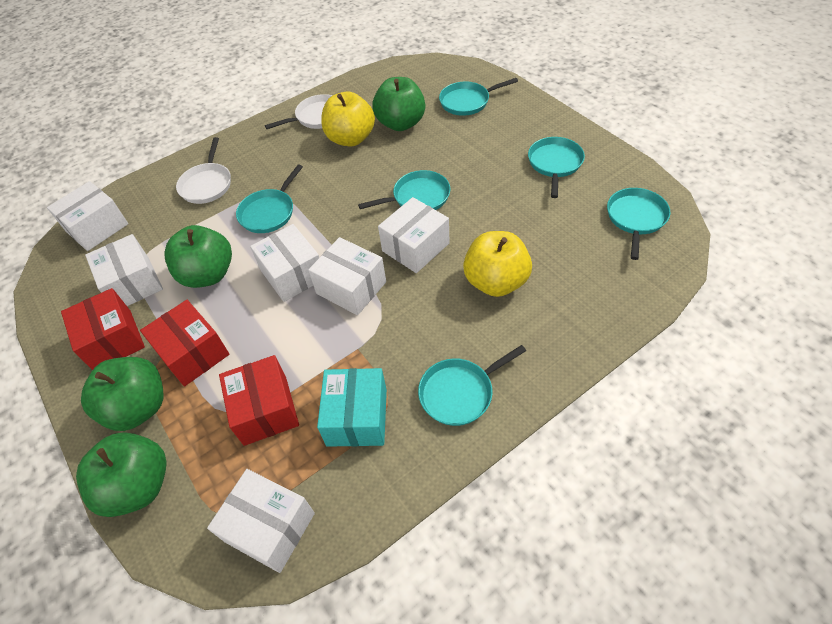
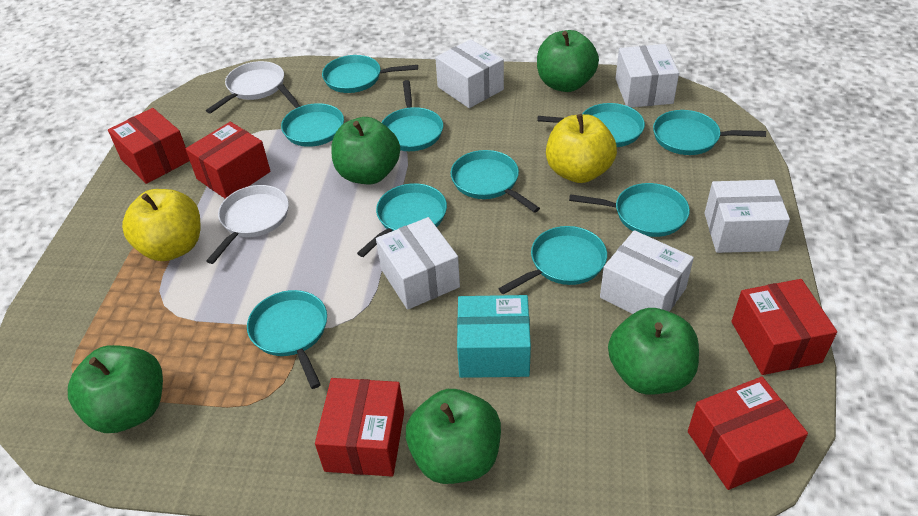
green apple: 4 -> 5
red box: 3 -> 5
turquoise pan: 6 -> 10
white box: 6 -> 5

